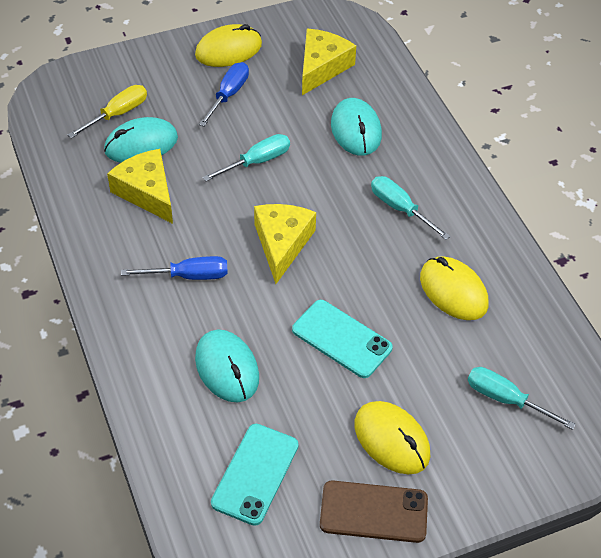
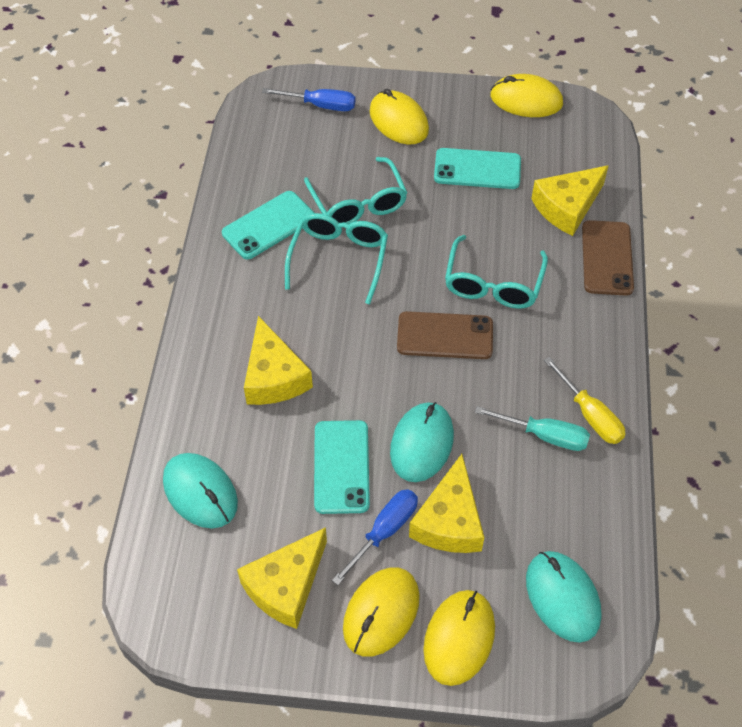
brown phone: 1 -> 2
turquoise glasses: 0 -> 3
turquoise phone: 2 -> 3
turquoise screwdriver: 3 -> 1
yellow cheese: 3 -> 4
yellow mouse: 3 -> 4

